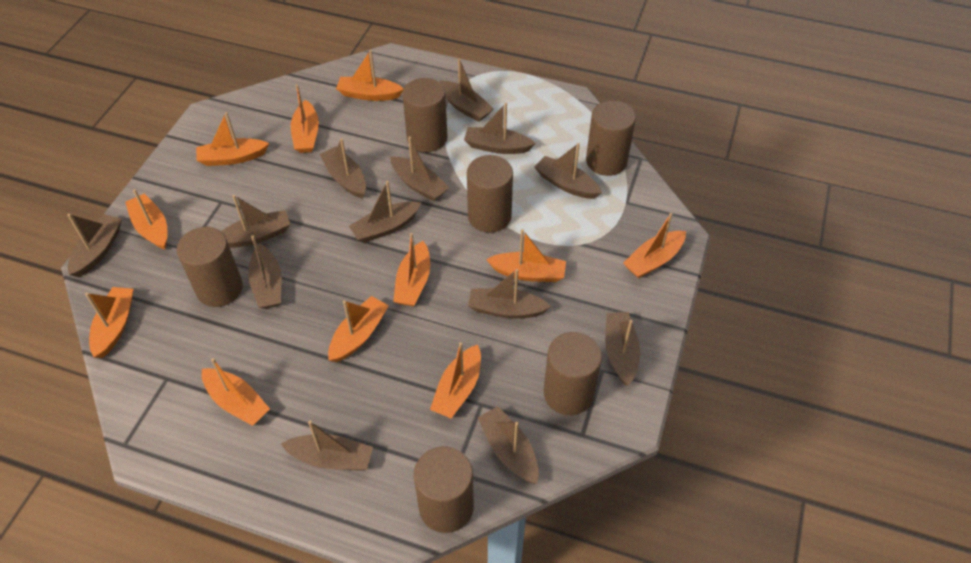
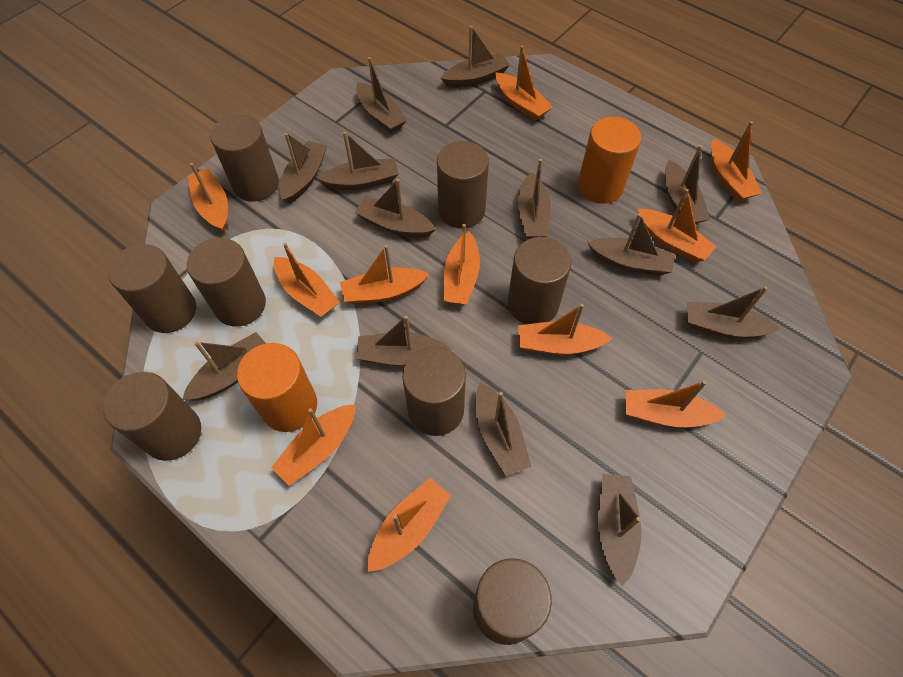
brown cylinder: 6 -> 8
orange cylinder: 0 -> 2

